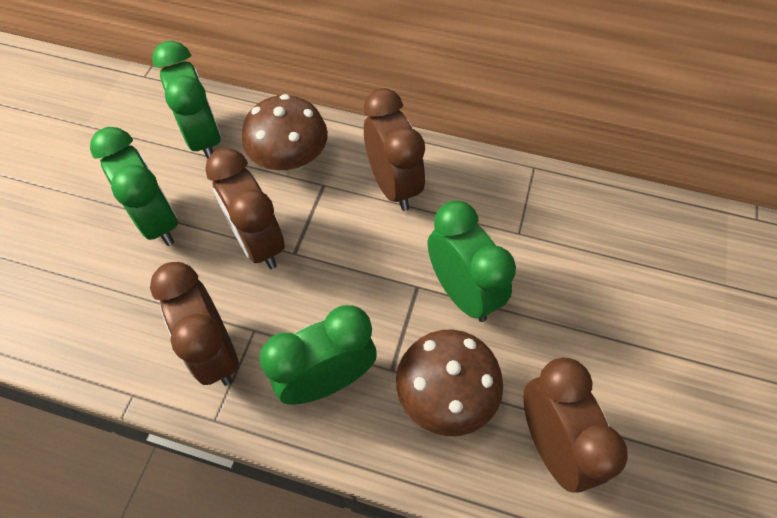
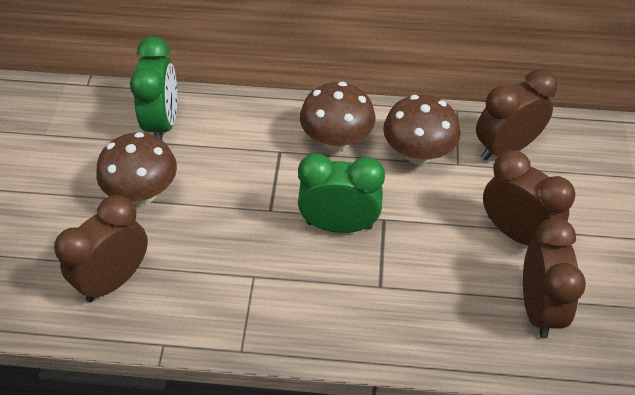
brown mushroom: 2 -> 3
green clock: 4 -> 2

